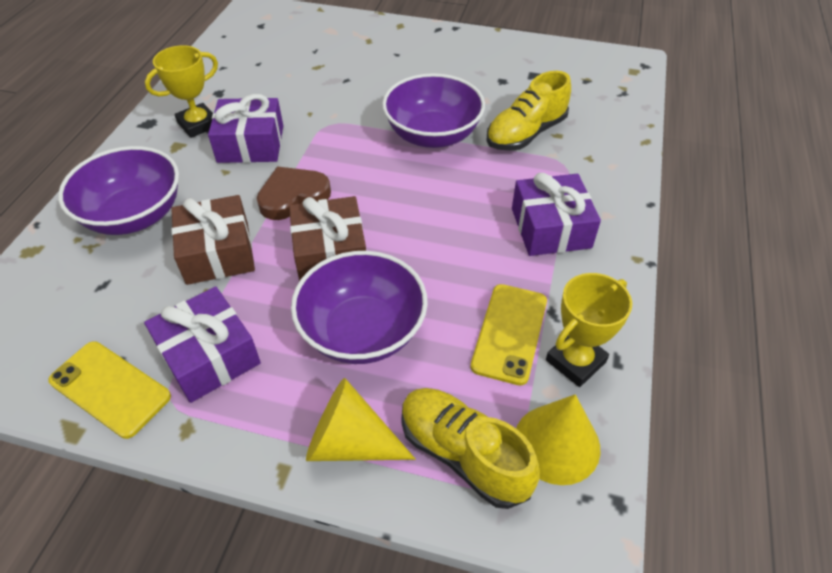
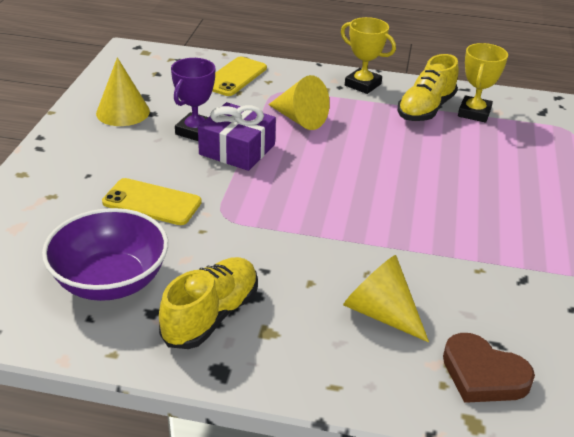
brown gift: 2 -> 0
purple bowl: 3 -> 1
purple gift: 3 -> 1
purple trophy: 0 -> 1
yellow cone: 2 -> 3

